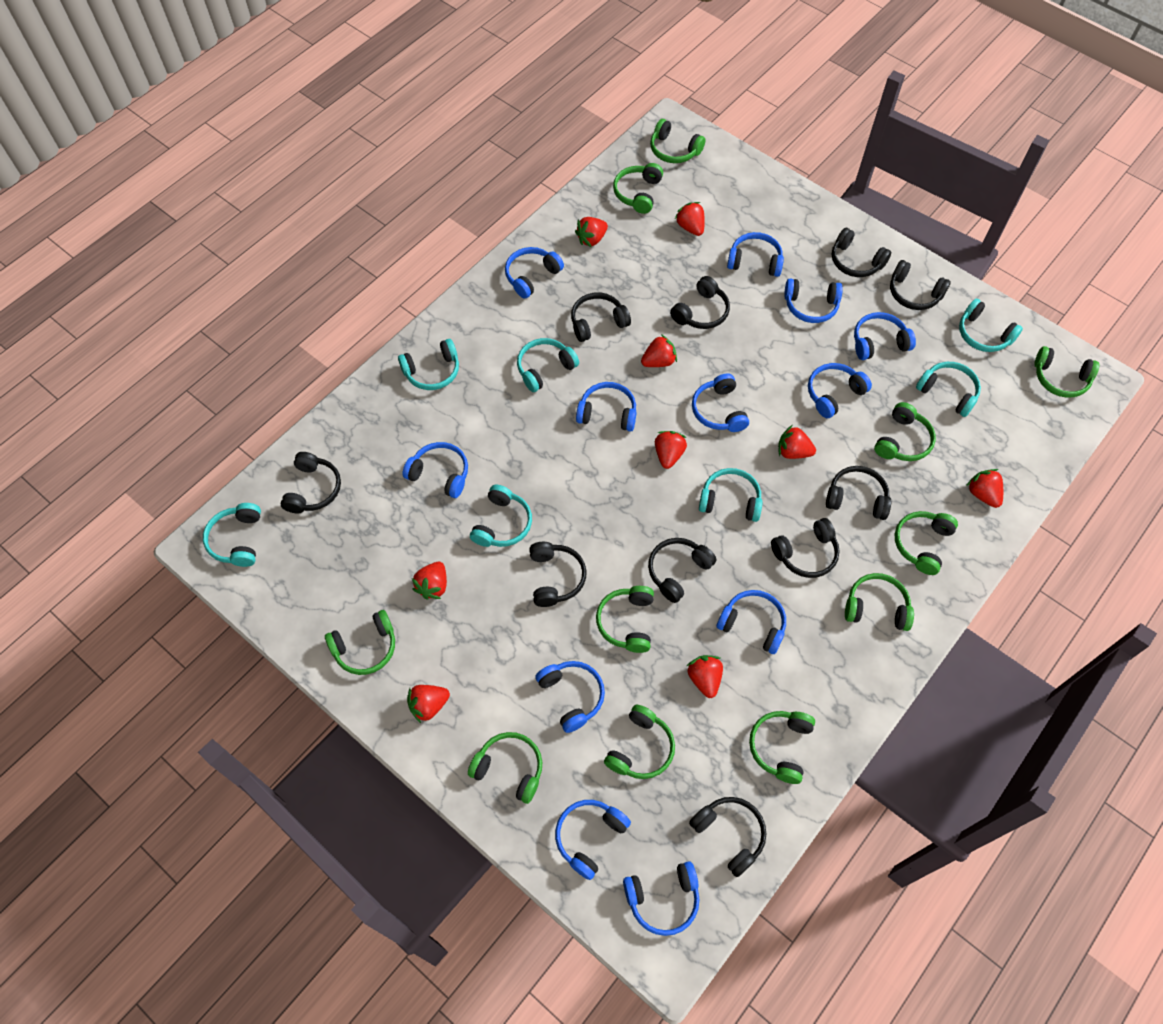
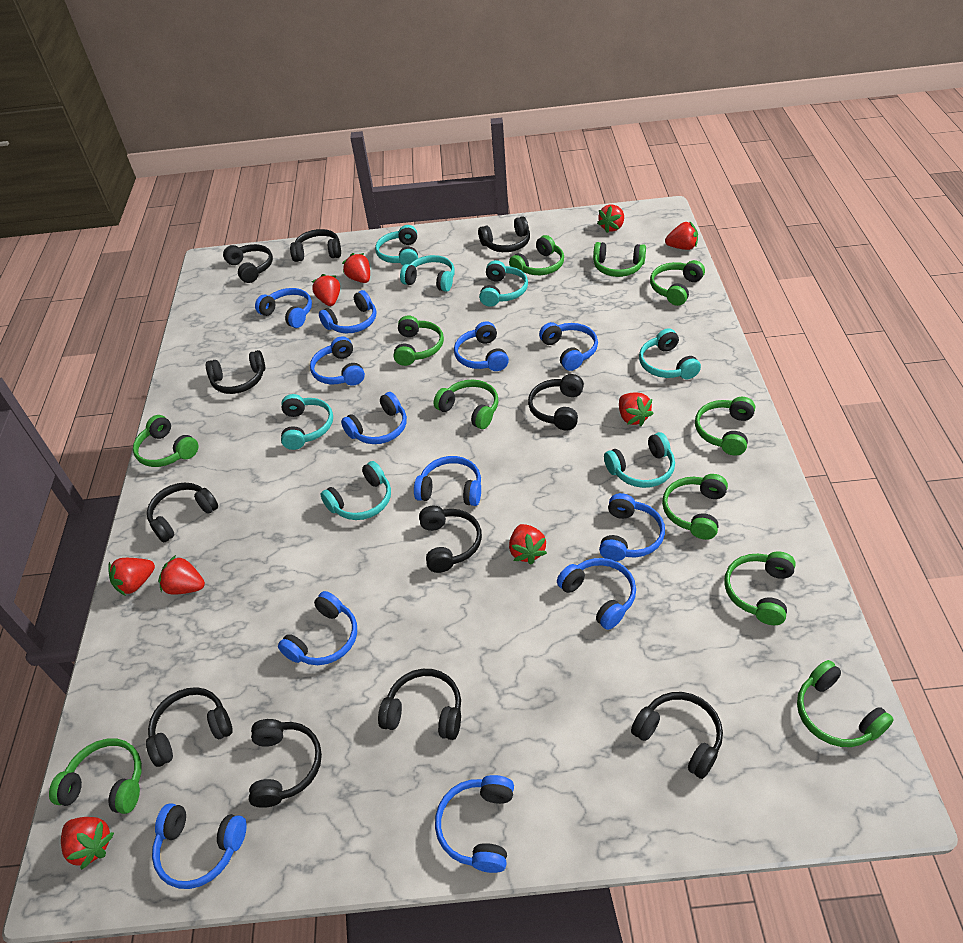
black headphones: 10 -> 11

